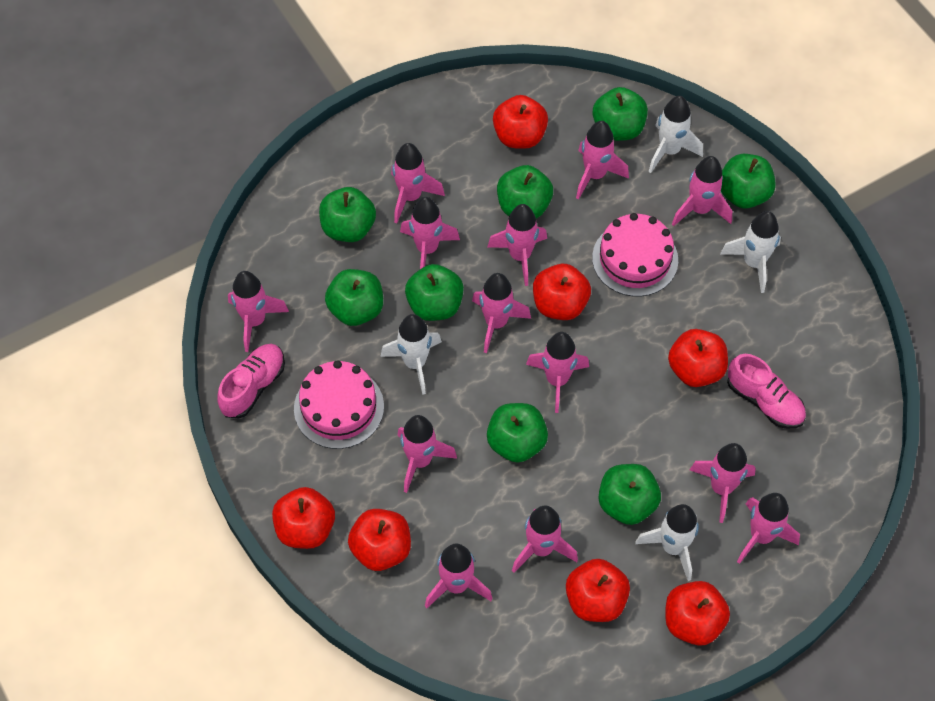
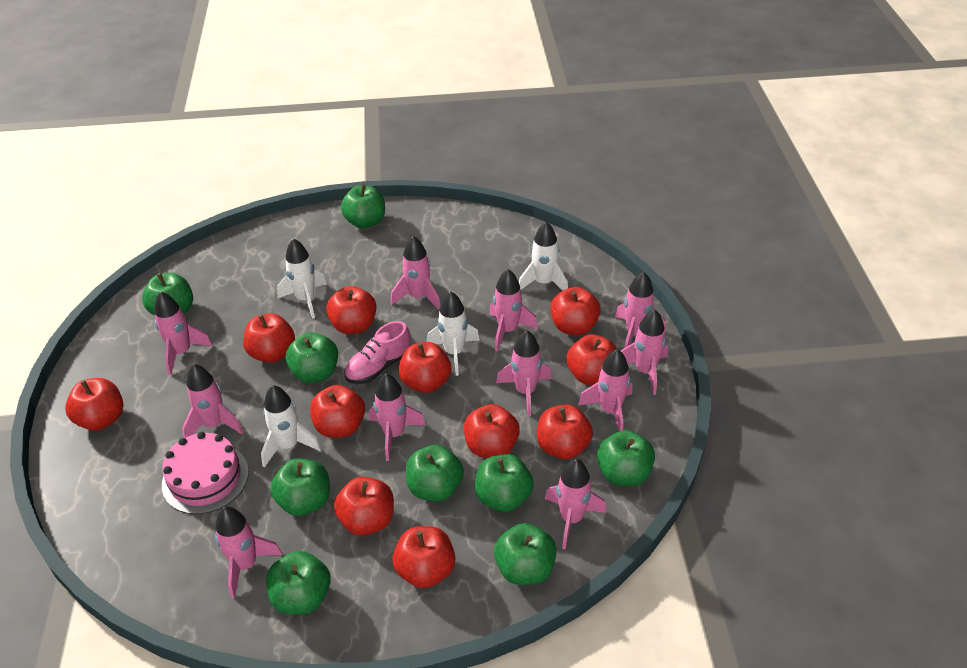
green apple: 8 -> 9
pink cake: 2 -> 1
pink rocket: 13 -> 11
pink shoe: 2 -> 1
red apple: 7 -> 11

